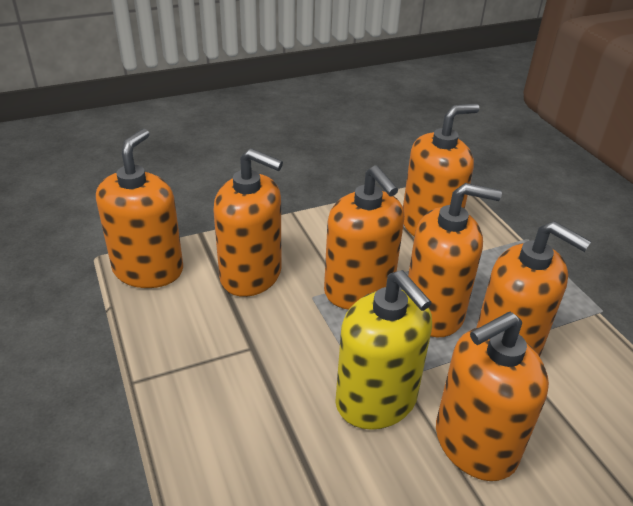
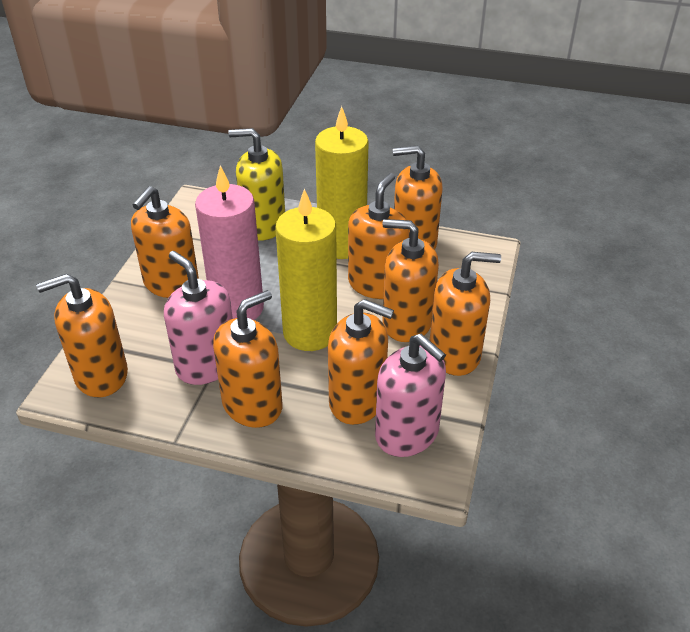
orange soap dispenser: 7 -> 8
pink candle: 0 -> 1
pink soap dispenser: 0 -> 2
yellow candle: 0 -> 2

